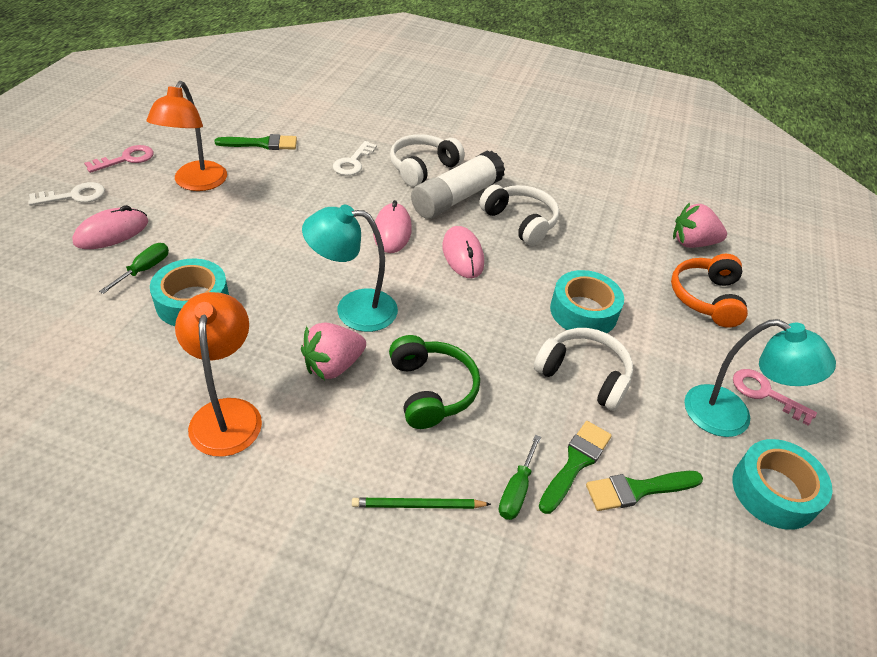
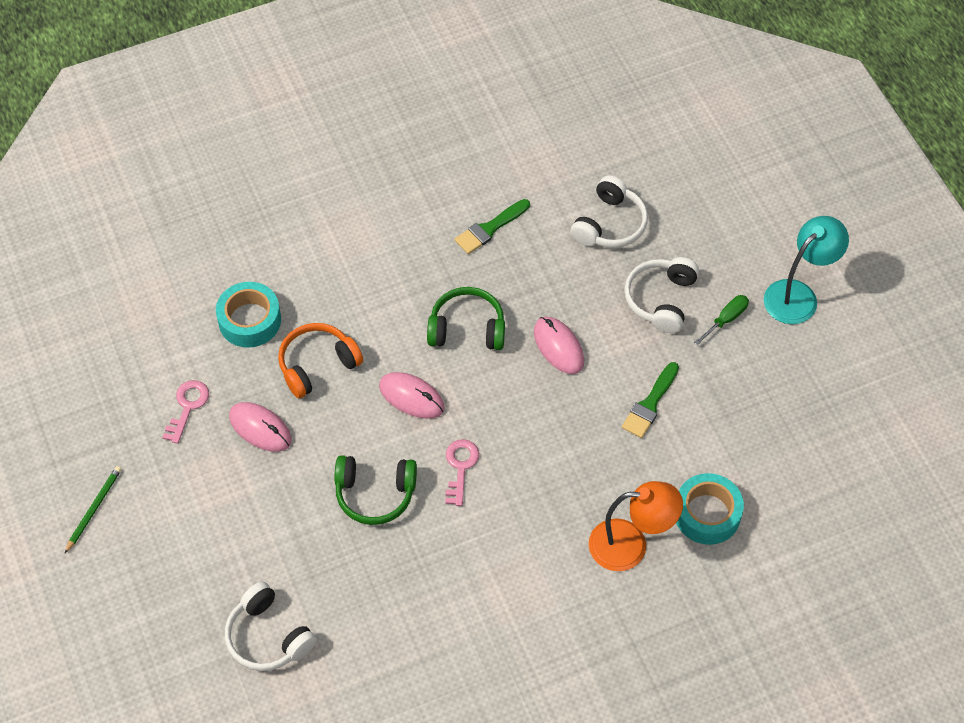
green brush: 3 -> 2
green headphones: 1 -> 2
green screwdriver: 2 -> 1
orange lamp: 2 -> 1
pink strawberry: 2 -> 0
turquoise lamp: 2 -> 1
turquoise tape: 3 -> 2
white glue stick: 1 -> 0
white key: 2 -> 0

